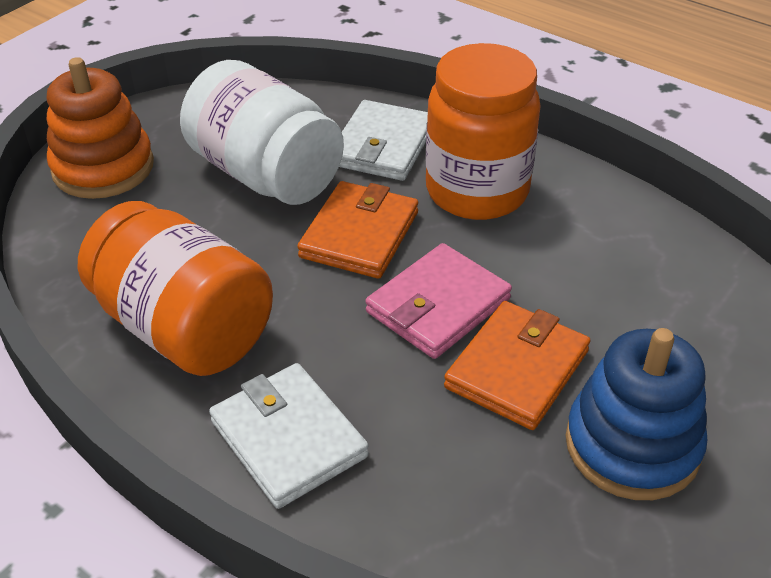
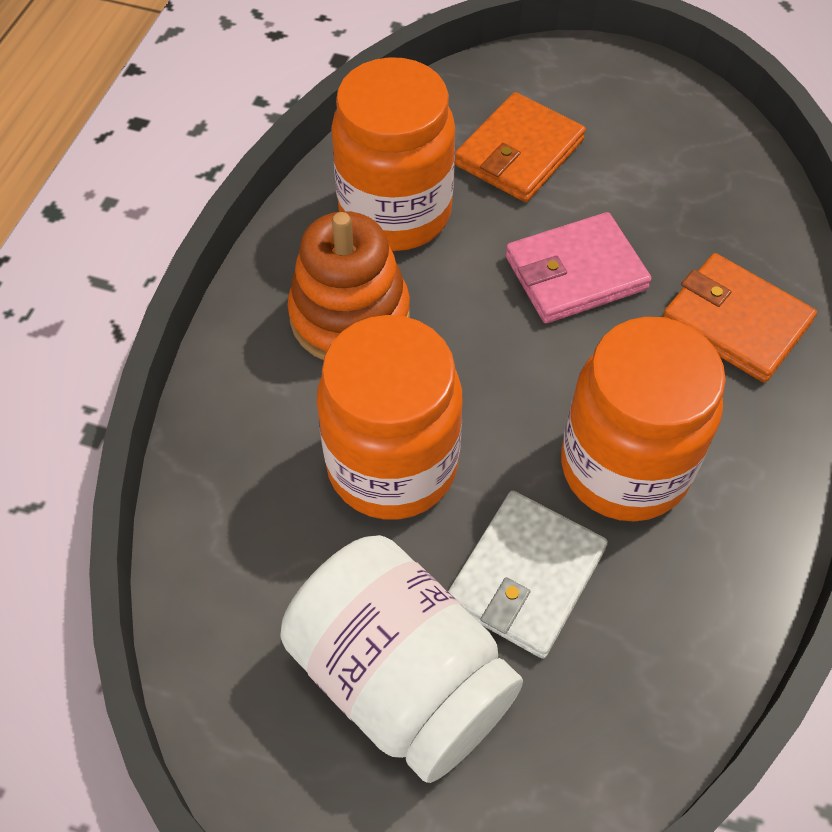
blue stacking toy: 1 -> 0
orange jar: 2 -> 3
white wallet: 2 -> 1

